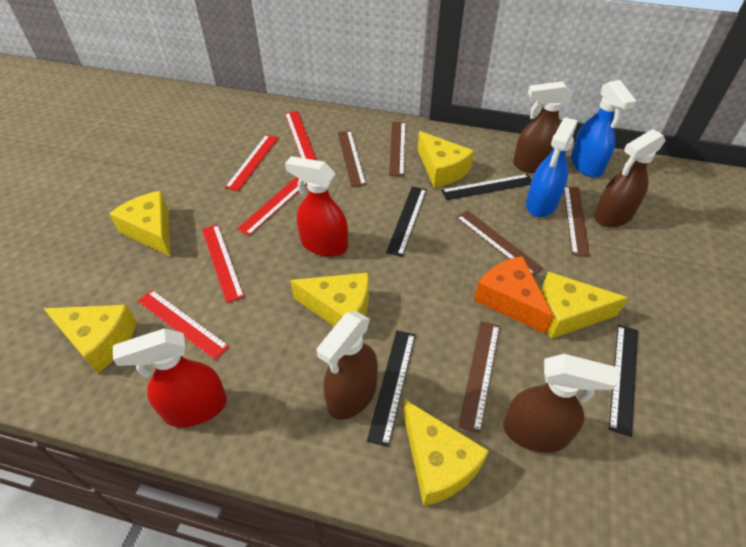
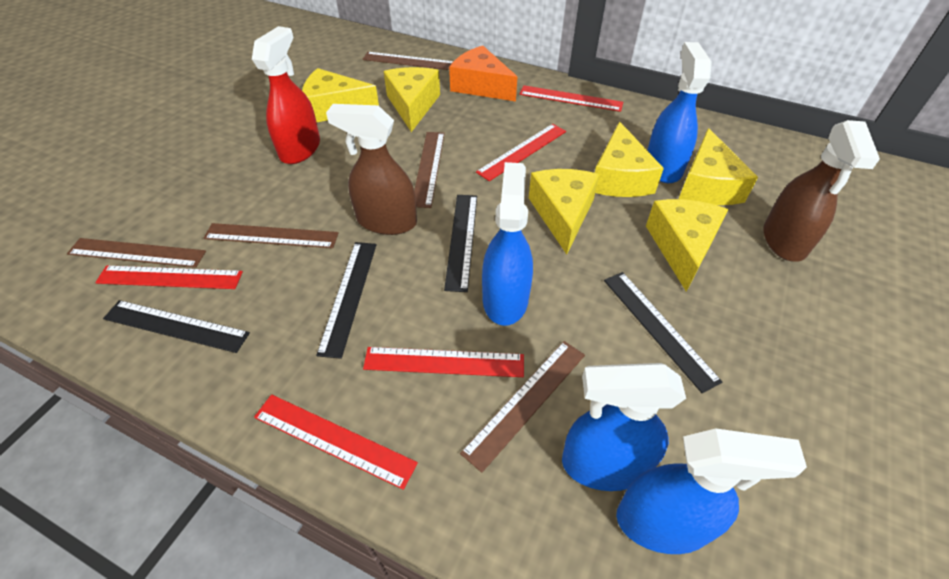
blue spray bottle: 2 -> 4
brown spray bottle: 4 -> 2
red spray bottle: 2 -> 1

